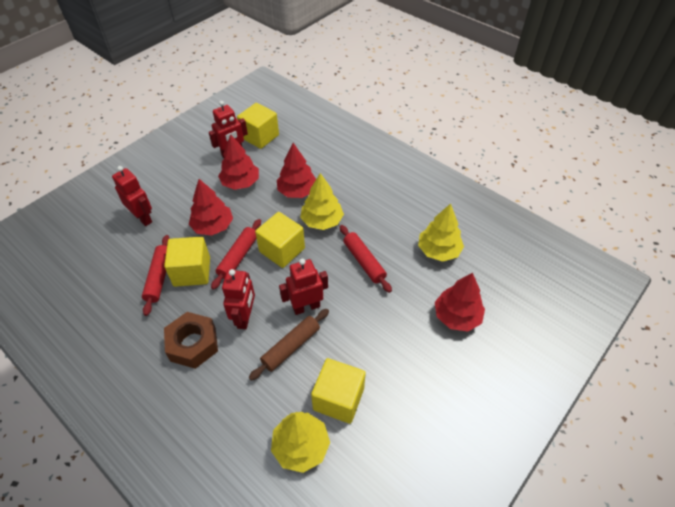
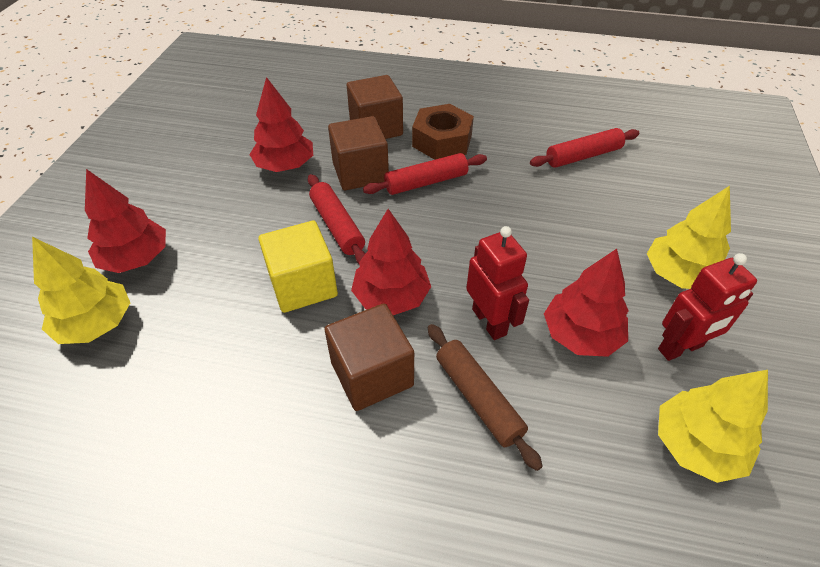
brown cube: 0 -> 3
red robot: 4 -> 2
yellow cube: 4 -> 1

